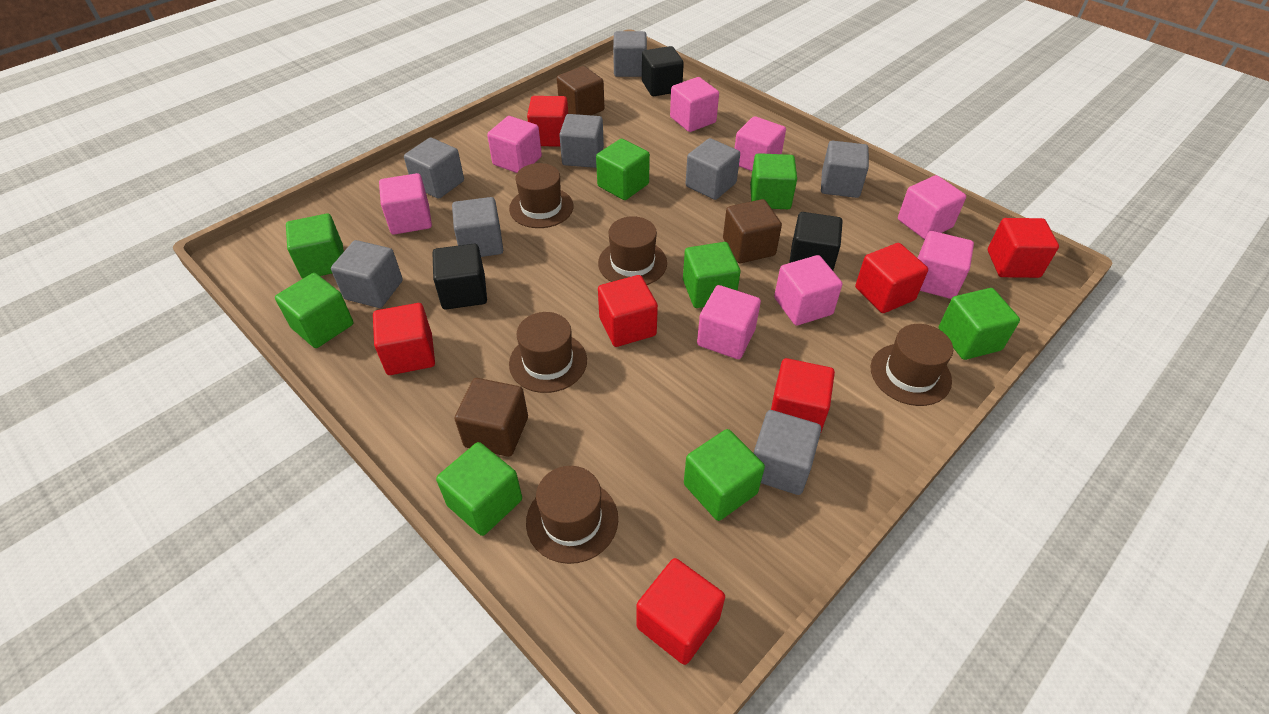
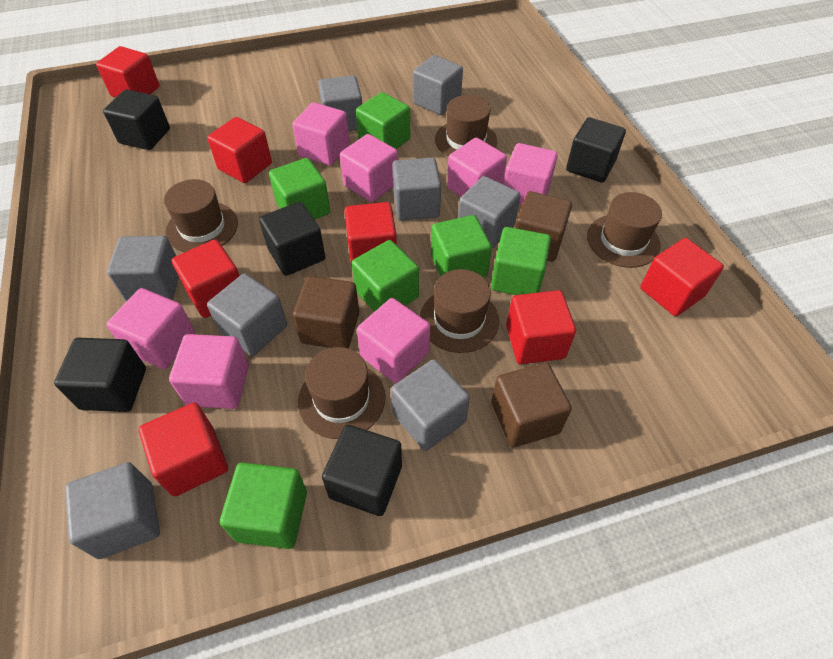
black cube: 3 -> 5
green cube: 8 -> 6
pink cube: 8 -> 7

